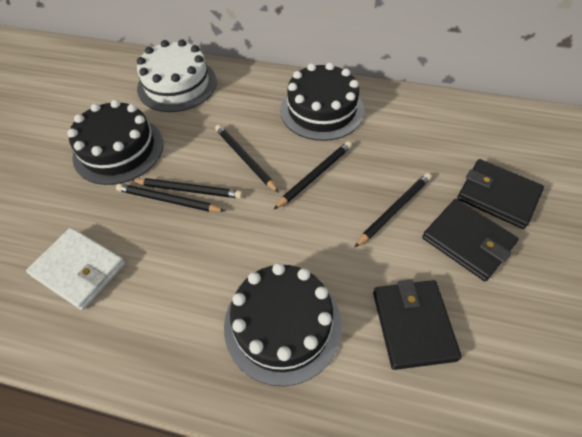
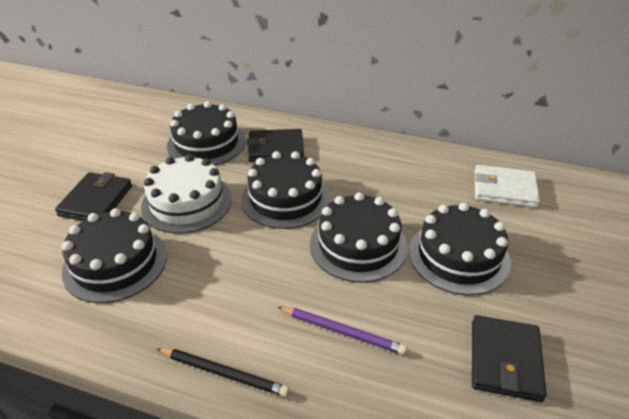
black cake: 3 -> 5
black pencil: 5 -> 1
purple pencil: 0 -> 1

